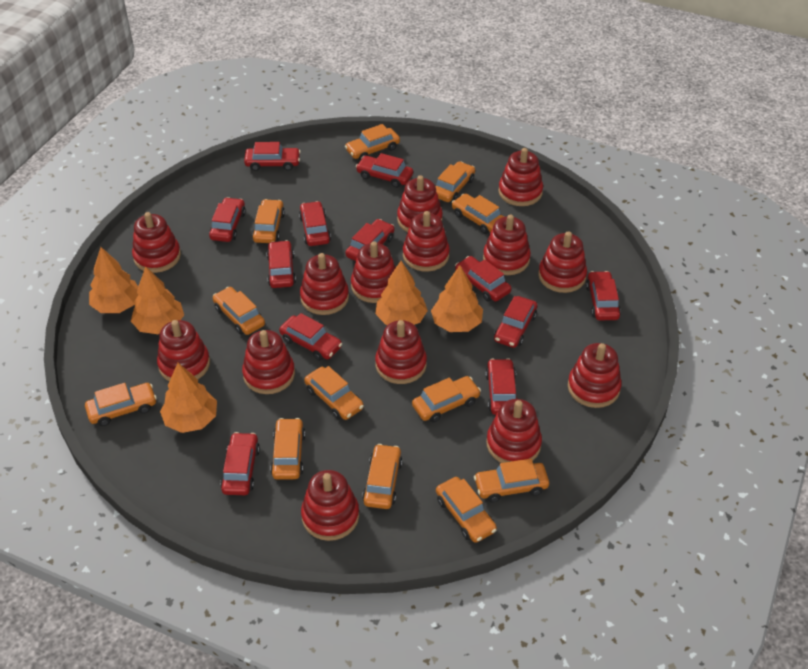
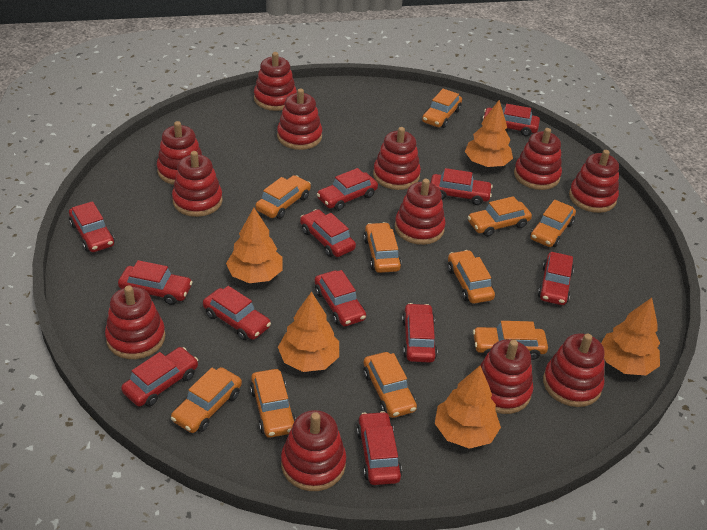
orange car: 12 -> 10
red stacking toy: 14 -> 12

